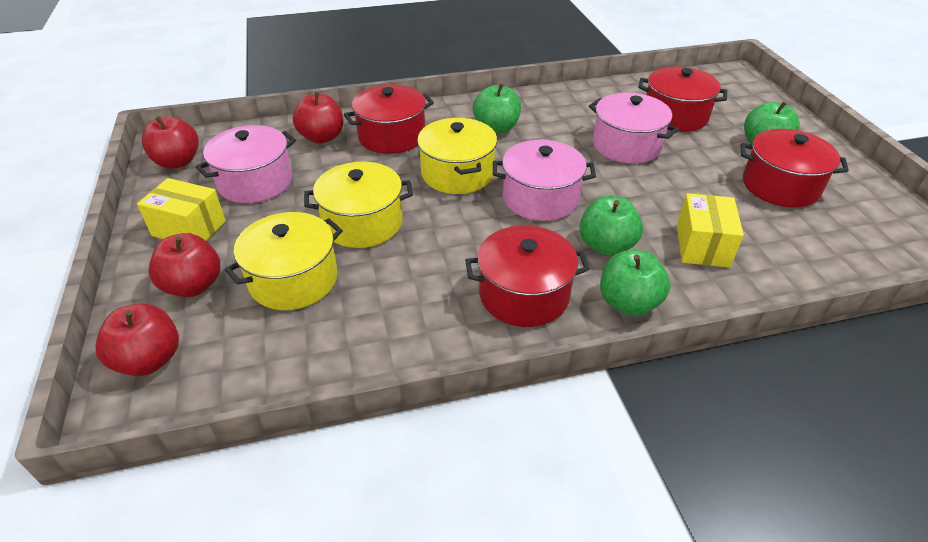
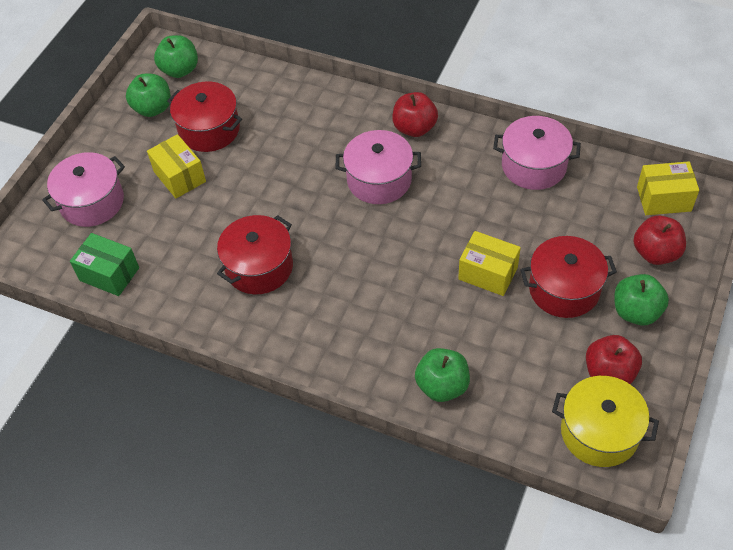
green box: 0 -> 1
red apple: 4 -> 3
red pot: 4 -> 3
yellow box: 2 -> 3
yellow pot: 3 -> 1

